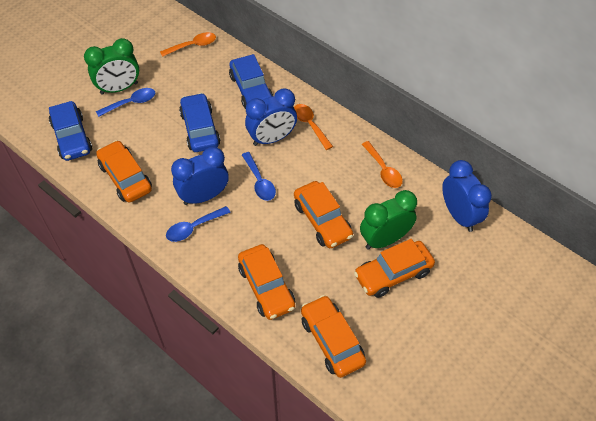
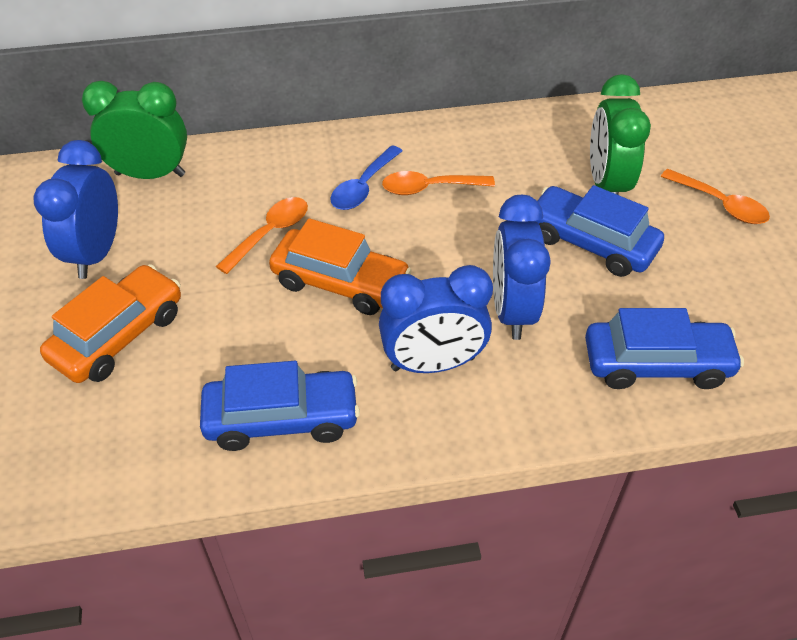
blue spoon: 3 -> 1
orange car: 5 -> 2

